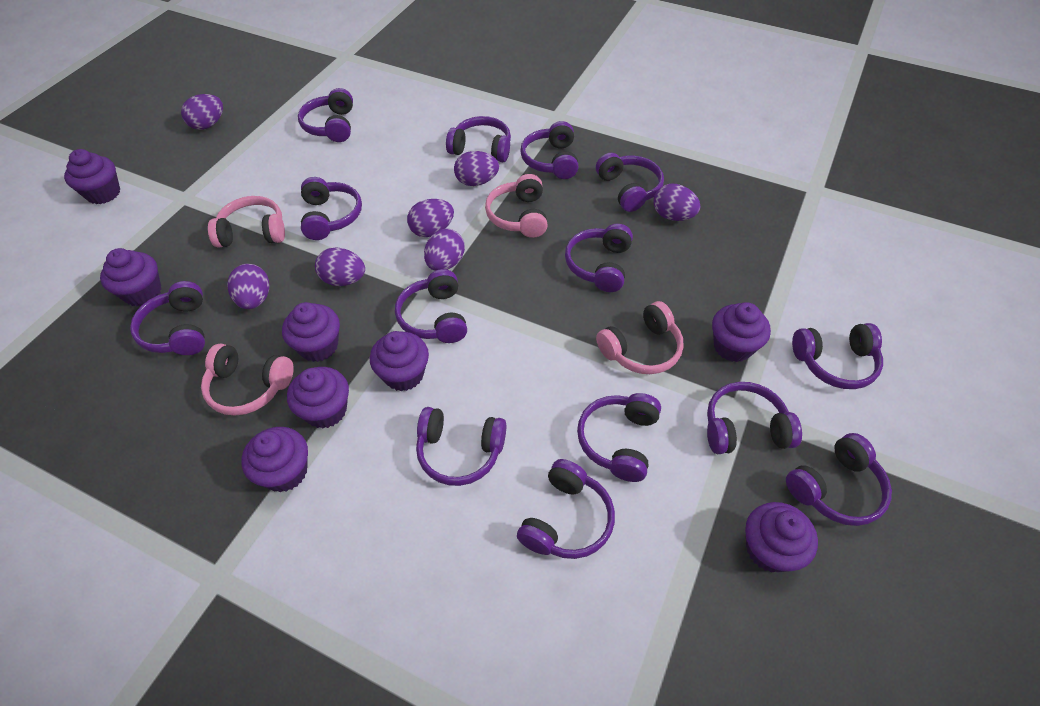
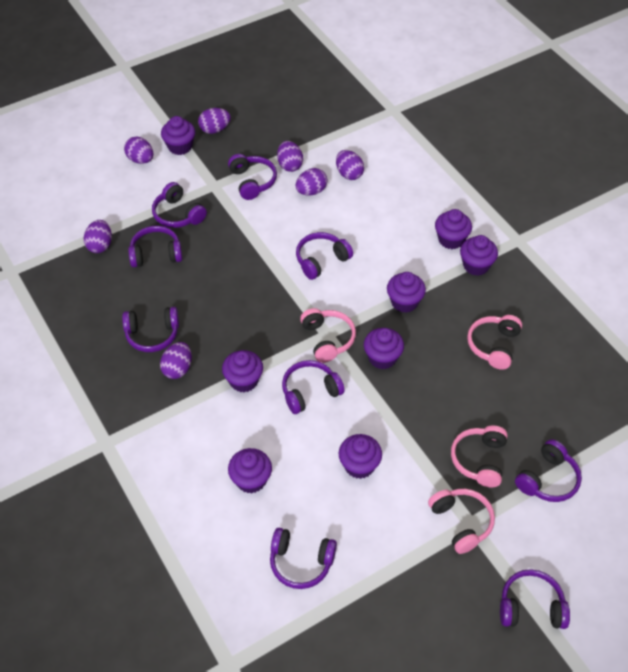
purple headphones: 14 -> 9

